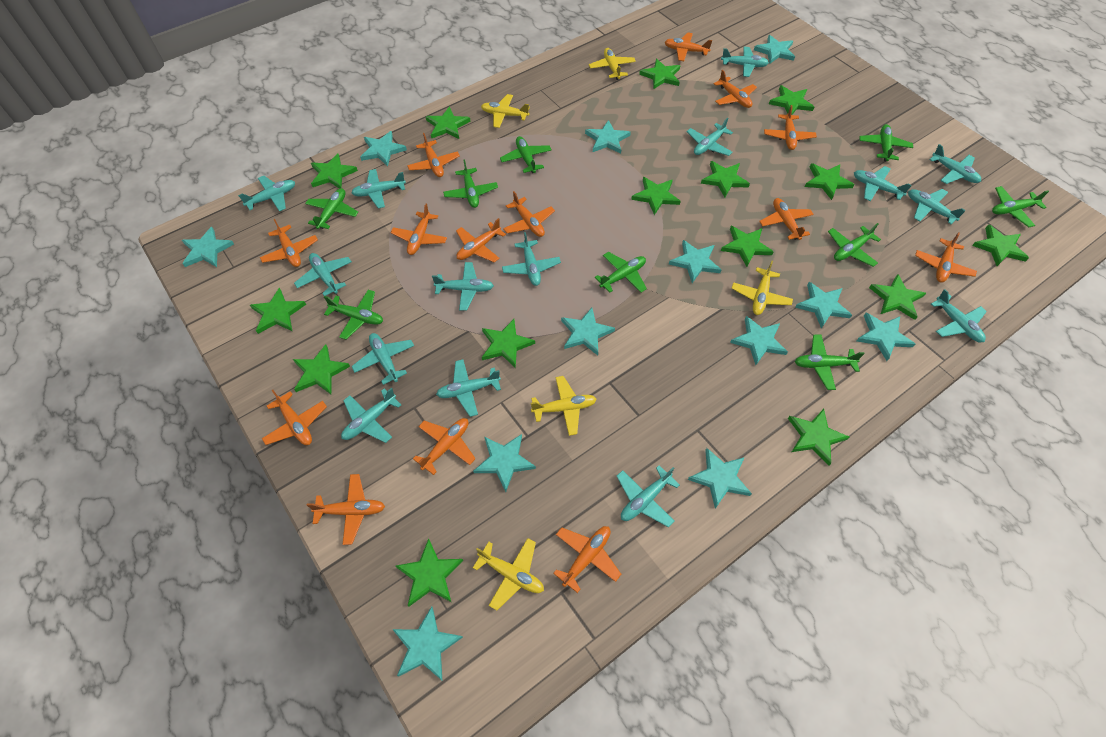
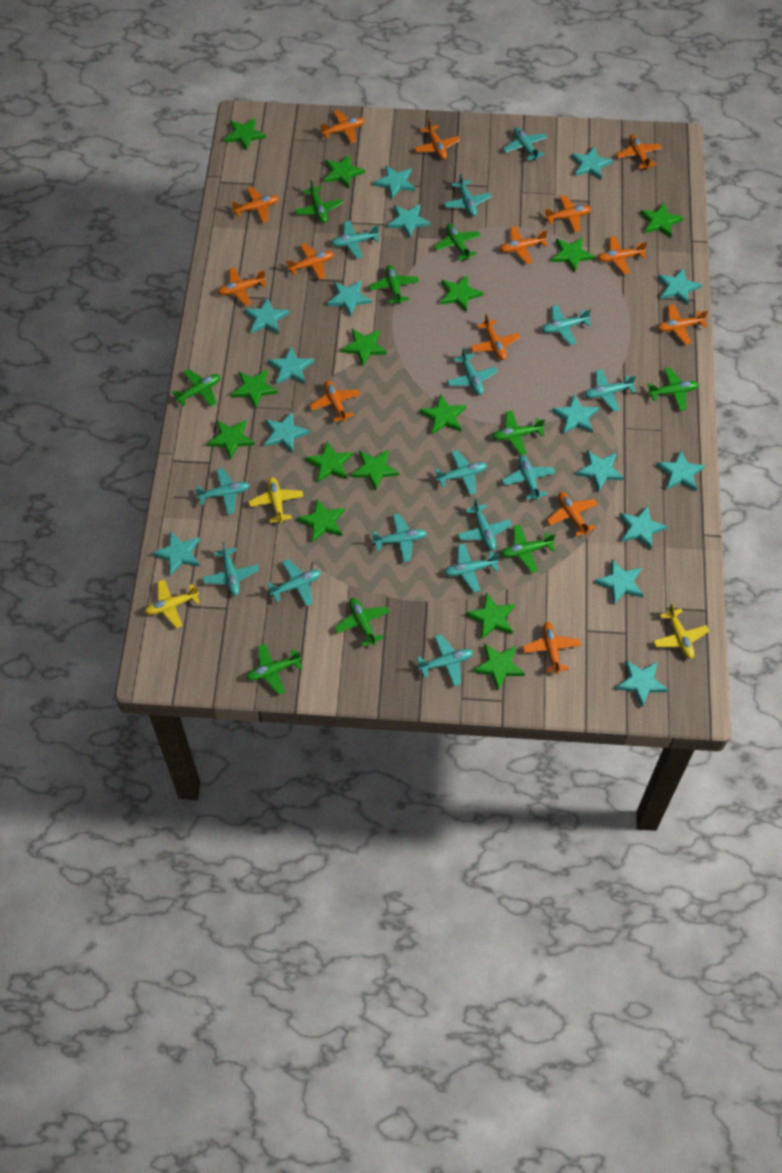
green star: 15 -> 14
turquoise star: 12 -> 15
yellow plane: 5 -> 3

